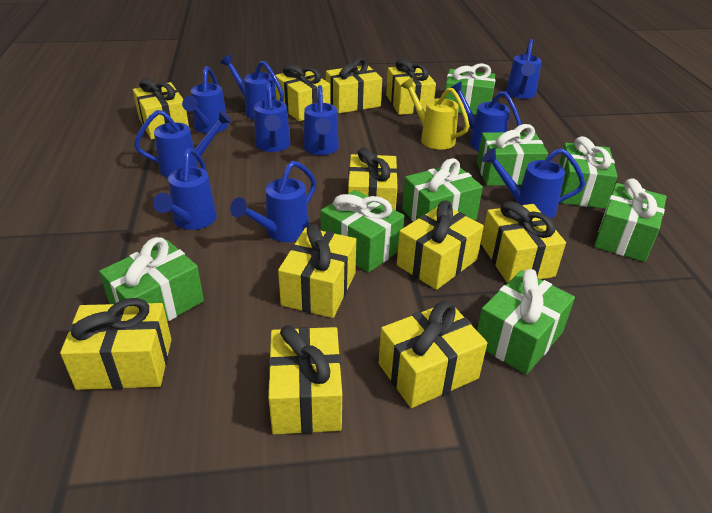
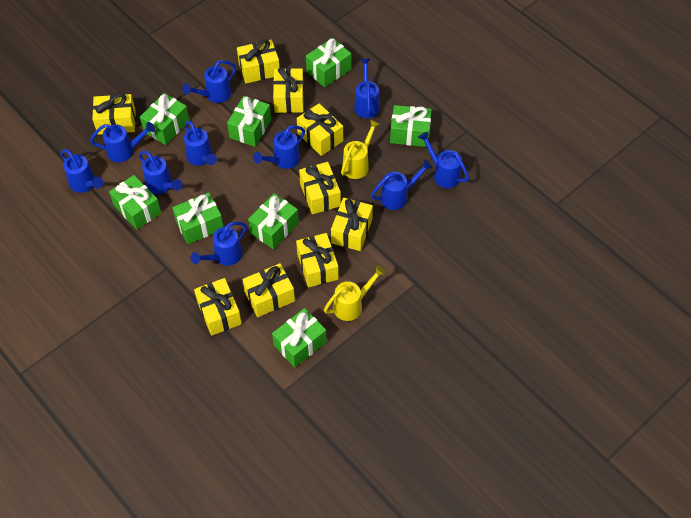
yellow gift: 11 -> 9
yellow watering can: 1 -> 2

